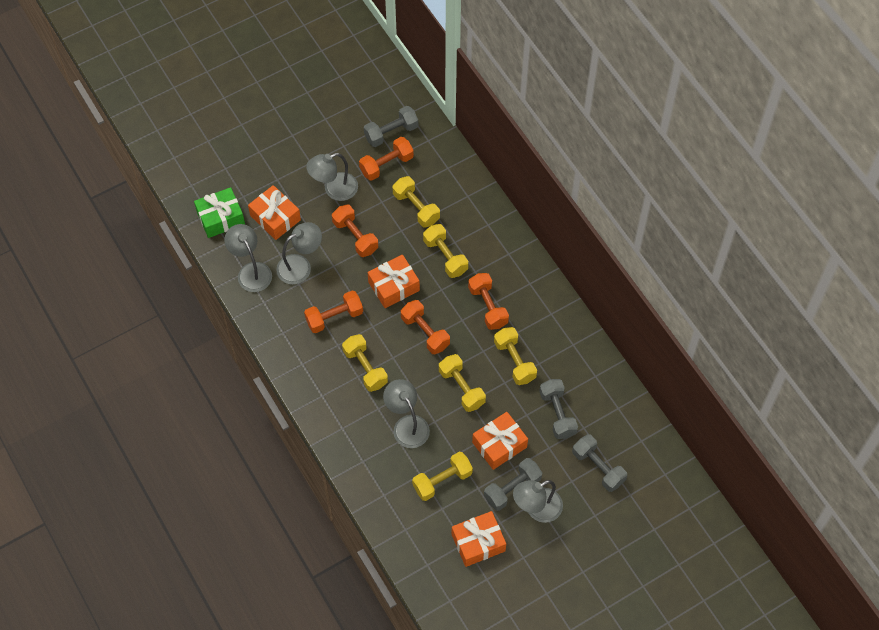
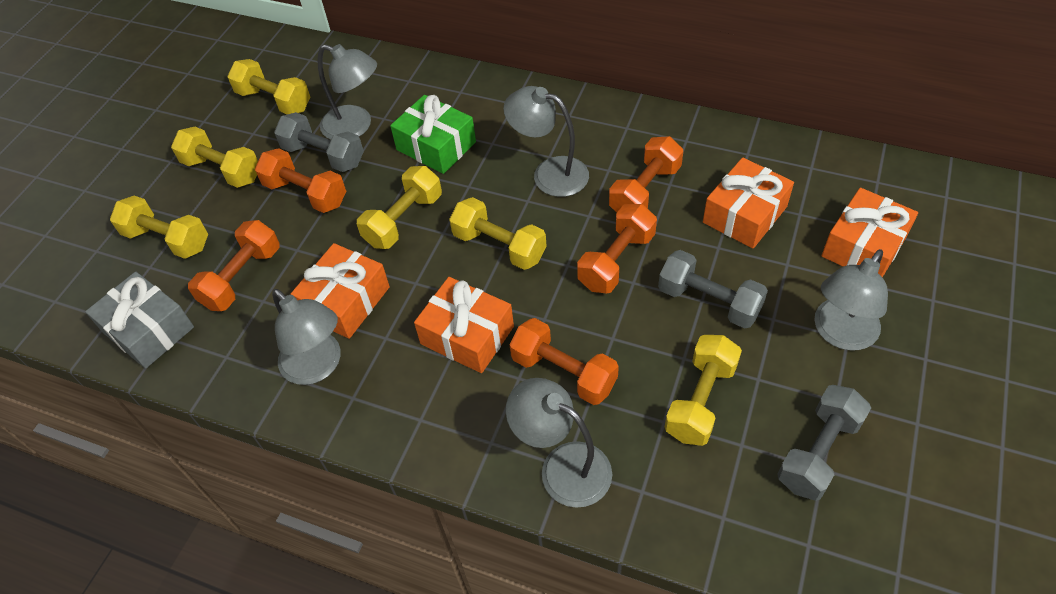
grey dumbbell: 4 -> 3
grey gift: 0 -> 1

